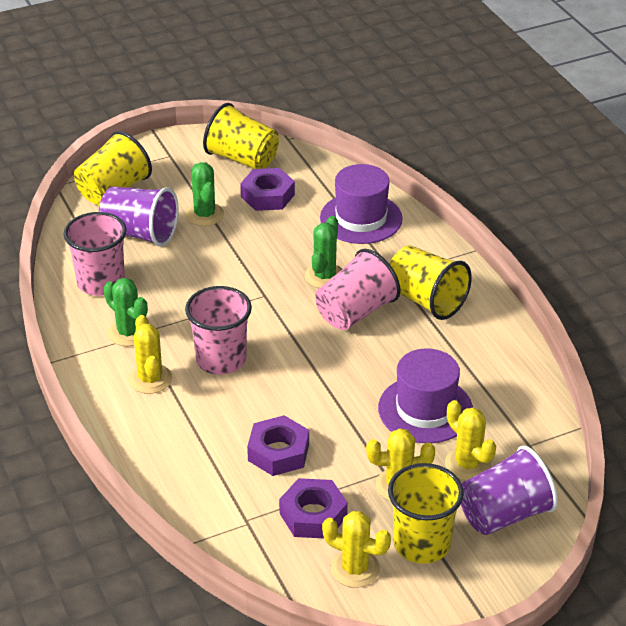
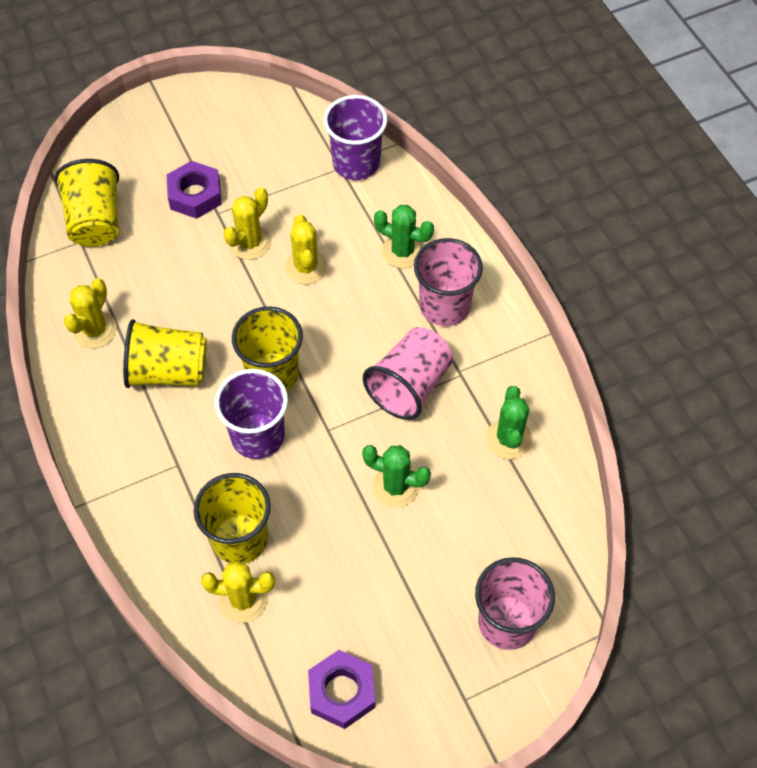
purple hat: 2 -> 0
purple nut: 3 -> 2

